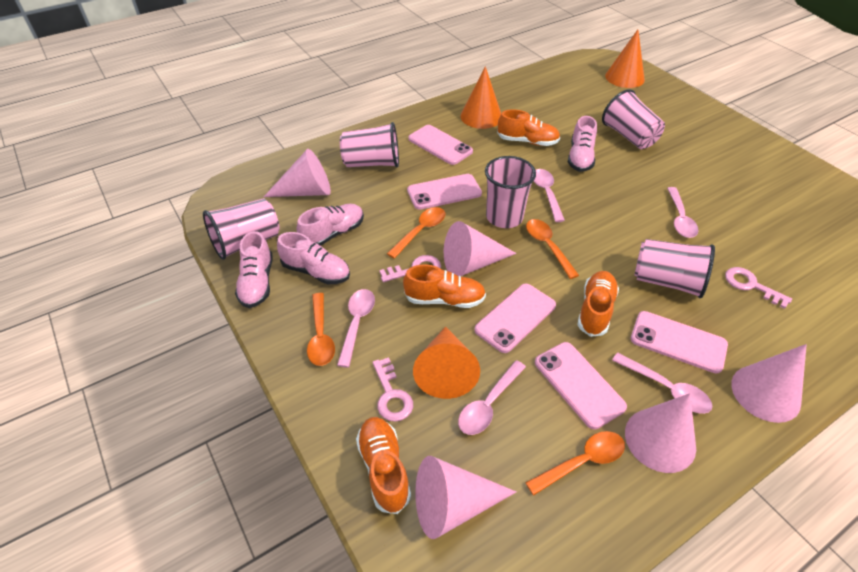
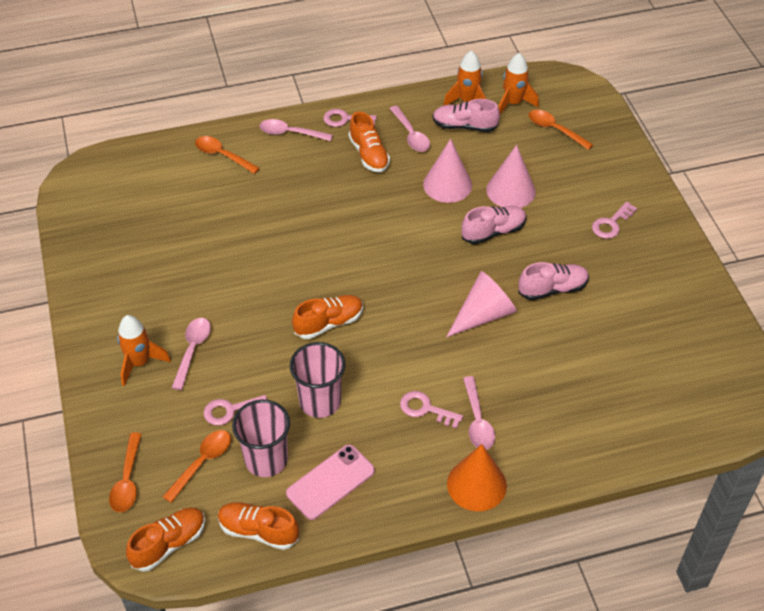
orange cone: 3 -> 1
orange rocket: 0 -> 3
pink cone: 5 -> 3
pink cup: 5 -> 2
pink key: 3 -> 4
pink phone: 5 -> 1
pink shoe: 4 -> 3
pink spoon: 5 -> 4

